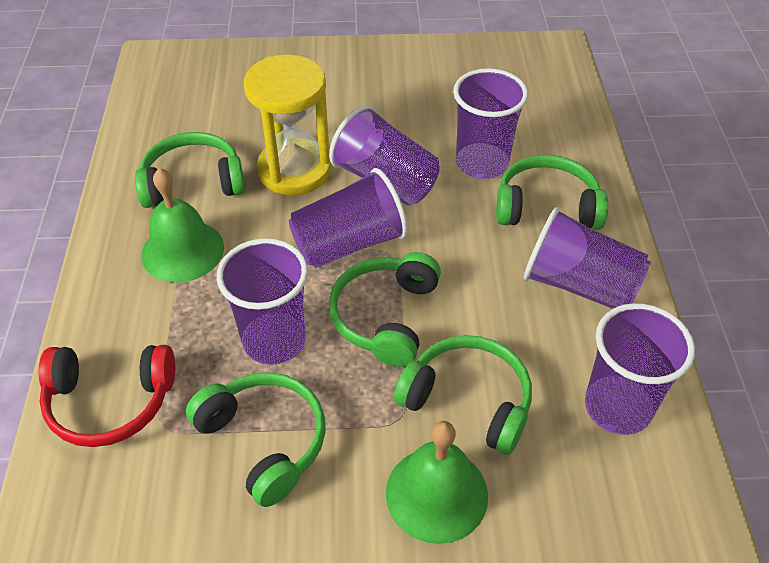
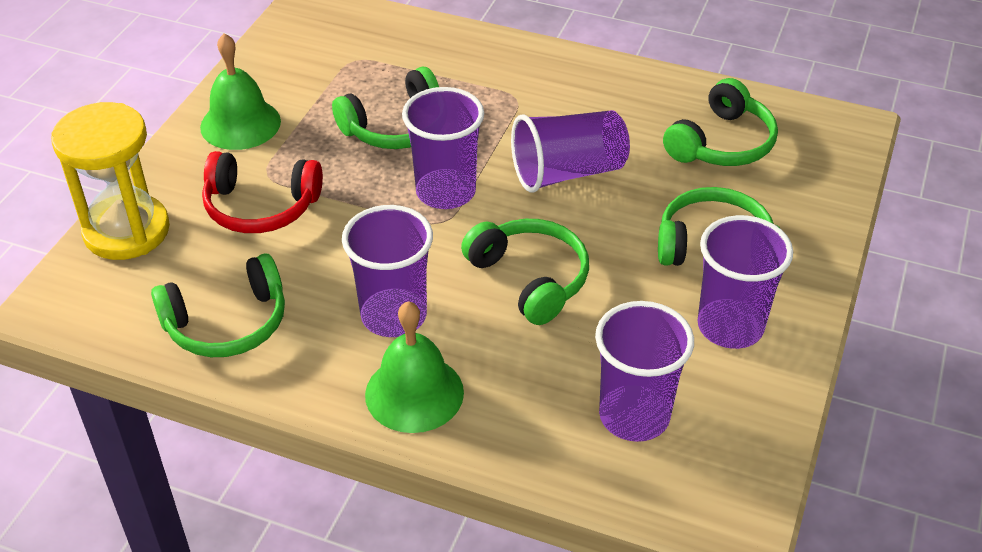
purple cup: 6 -> 5

